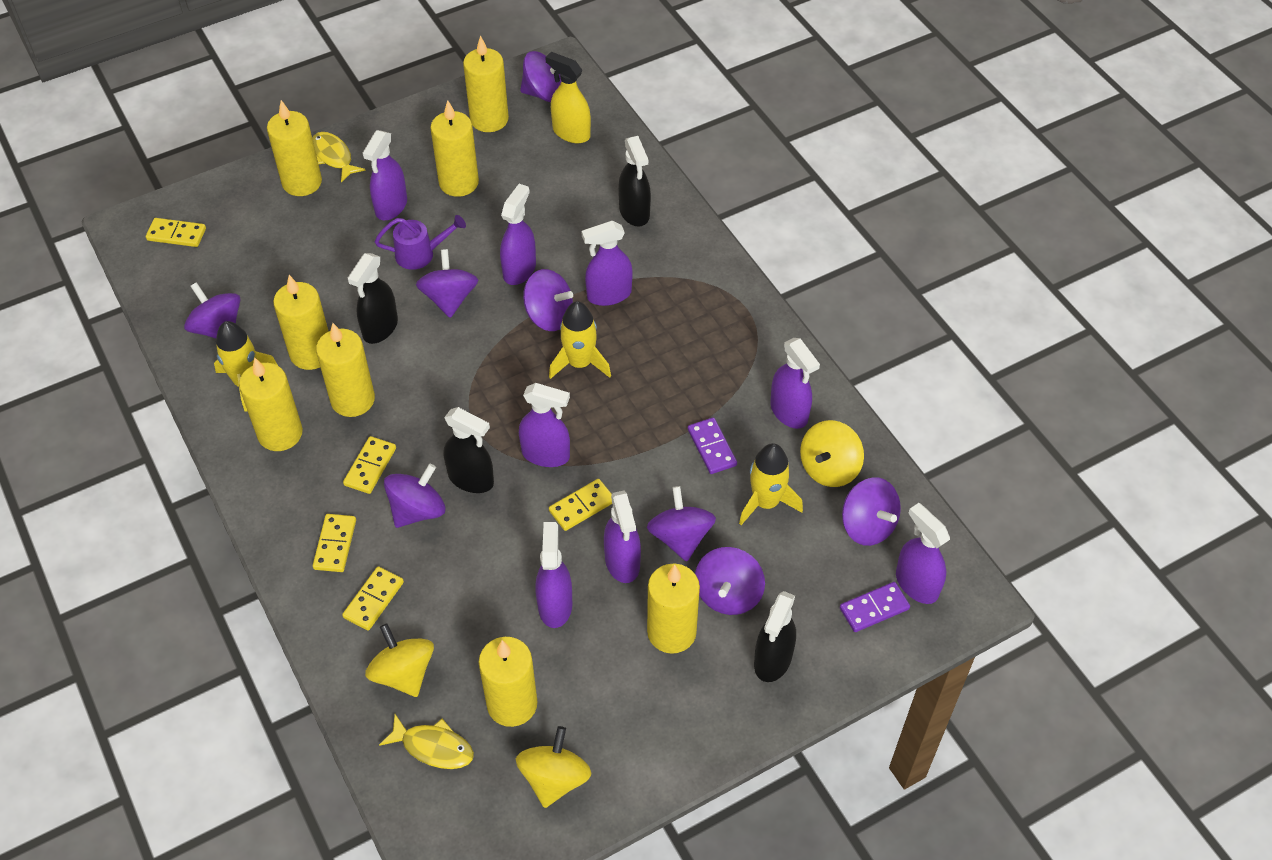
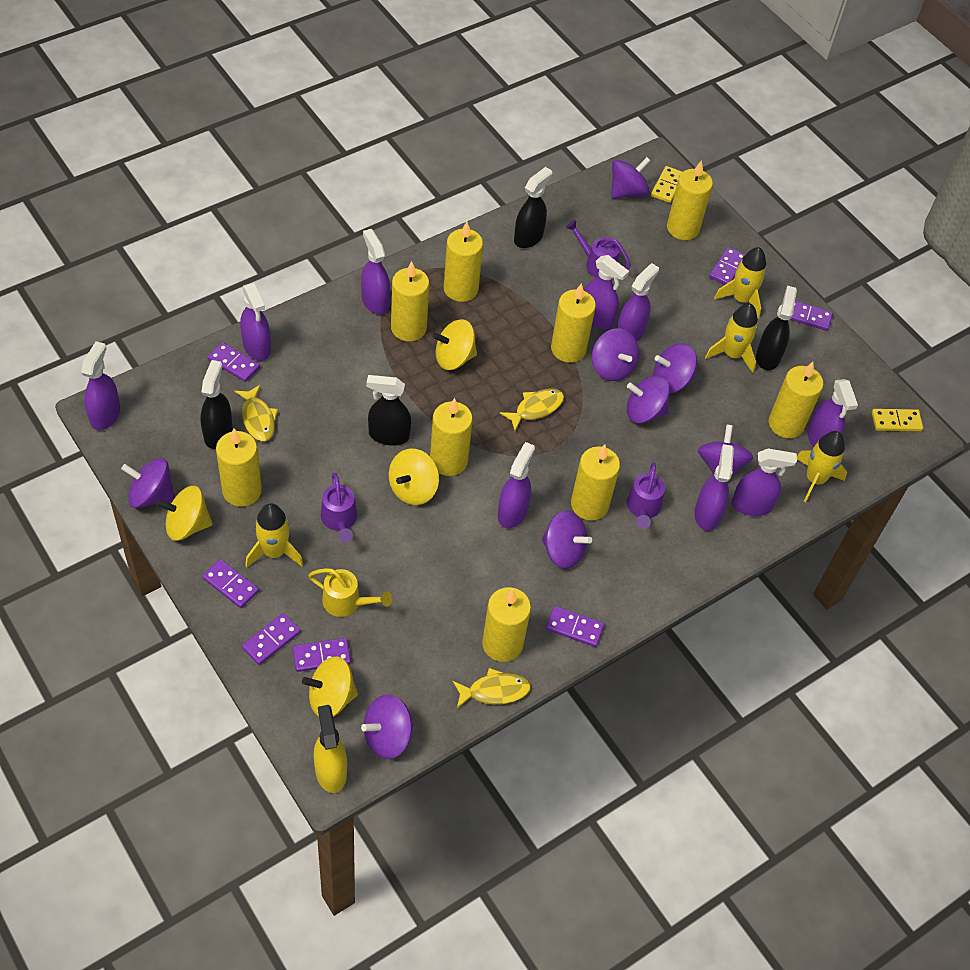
purple domino: 2 -> 7
purple spray bottle: 8 -> 9
purple watering can: 1 -> 3
yellow candle: 8 -> 9
yellow domino: 5 -> 2
yellow fish: 2 -> 3
yellow rocket: 3 -> 4
yellow spinning top: 3 -> 4
yellow watering can: 0 -> 1

